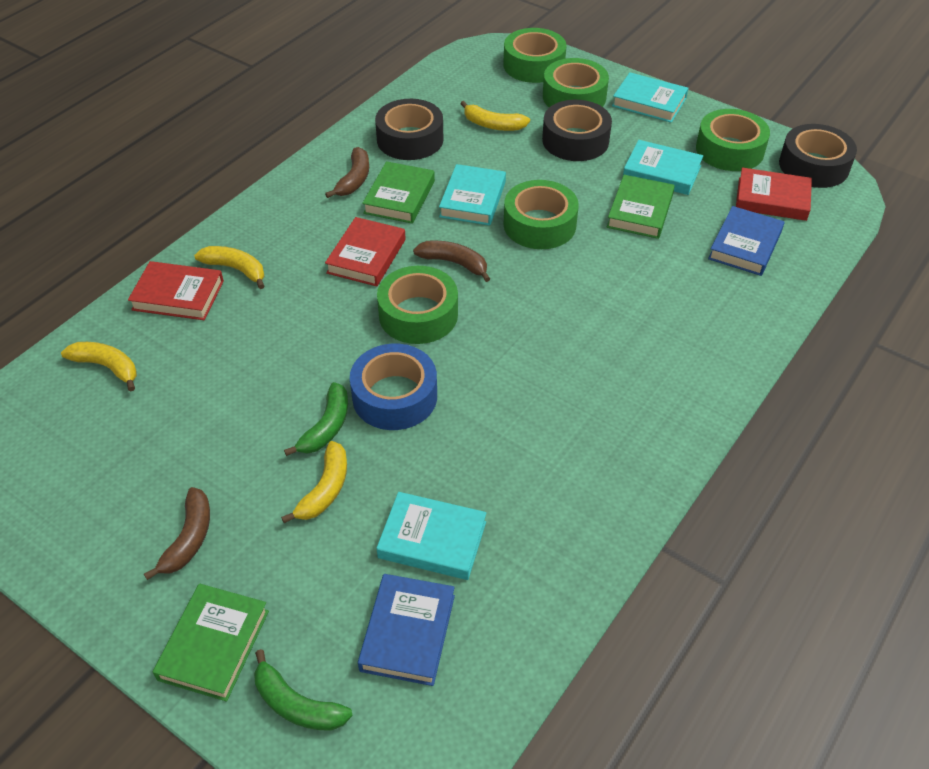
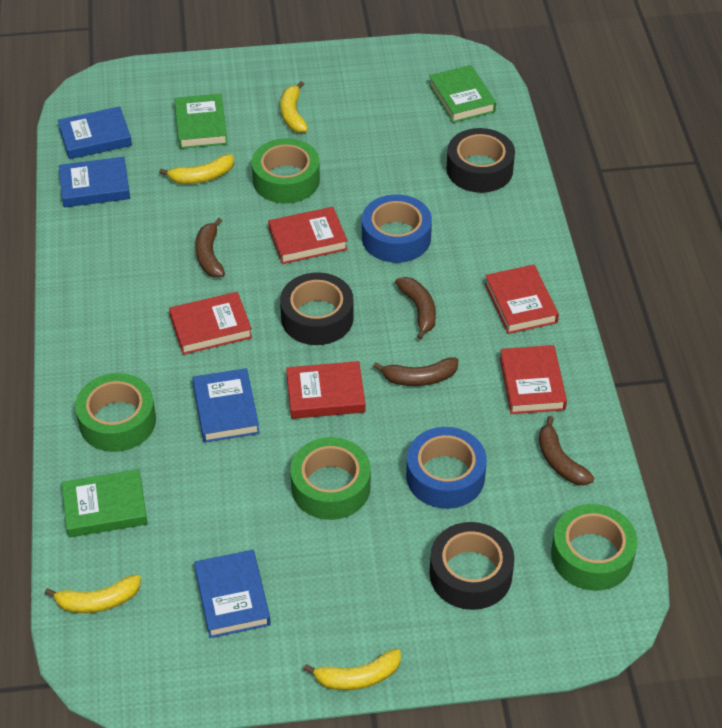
blue book: 2 -> 4
blue tape: 1 -> 2
brown banana: 3 -> 4
green banana: 2 -> 0
green tape: 5 -> 4
red book: 3 -> 5
turquoise book: 4 -> 0

